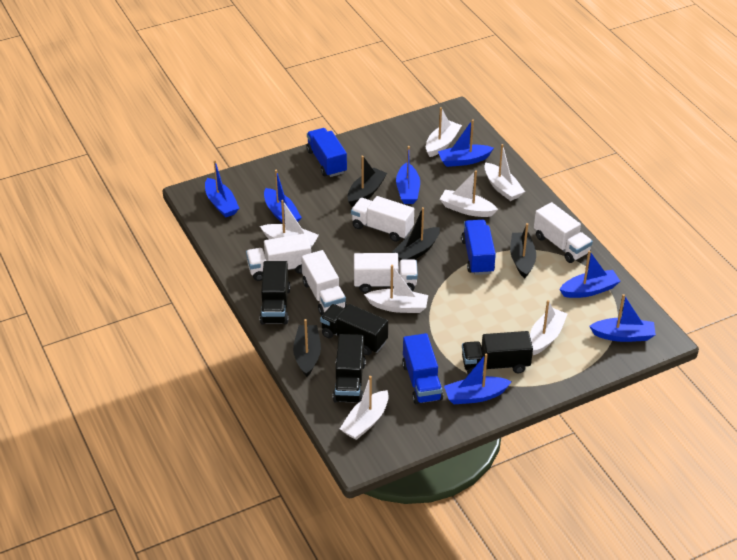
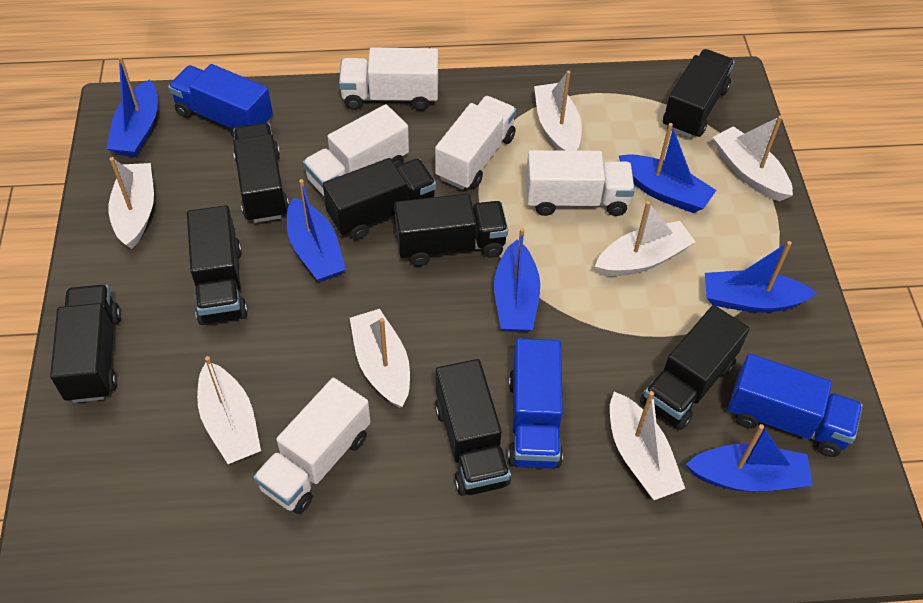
black boat: 4 -> 0
black truck: 4 -> 8
blue boat: 7 -> 6

